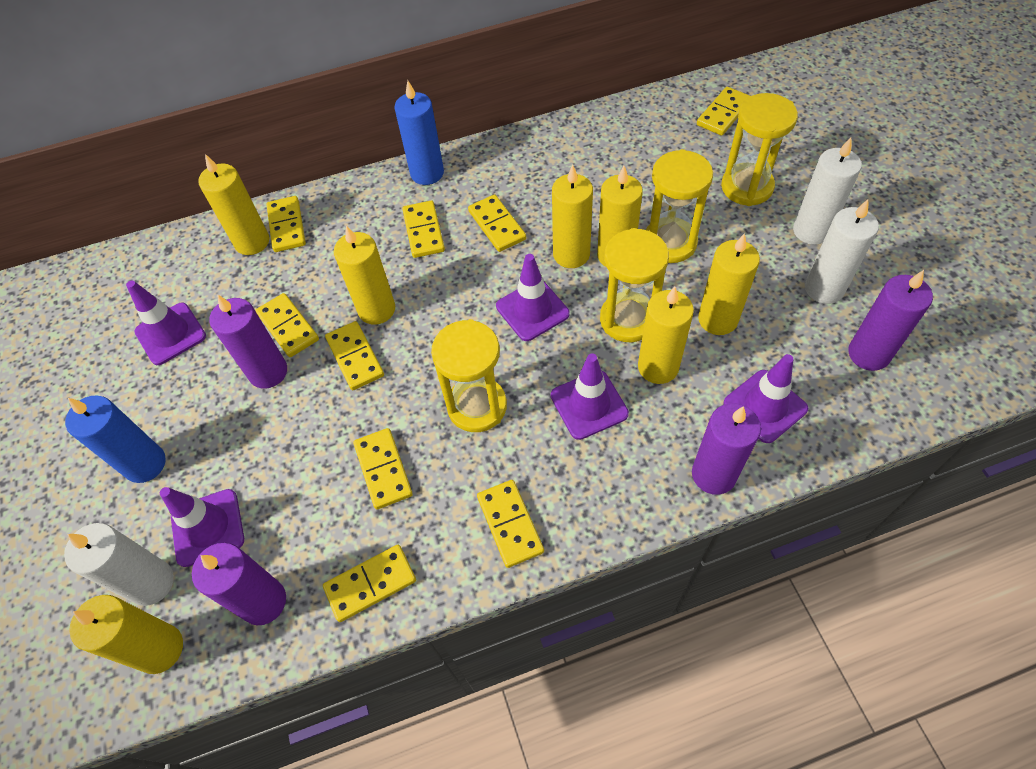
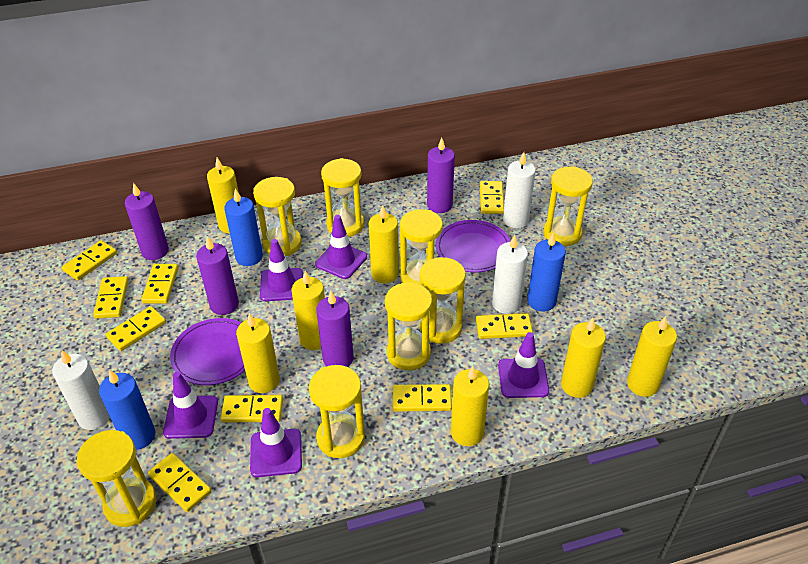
blue candle: 2 -> 3
purple plate: 0 -> 2
yellow hourglass: 4 -> 8

